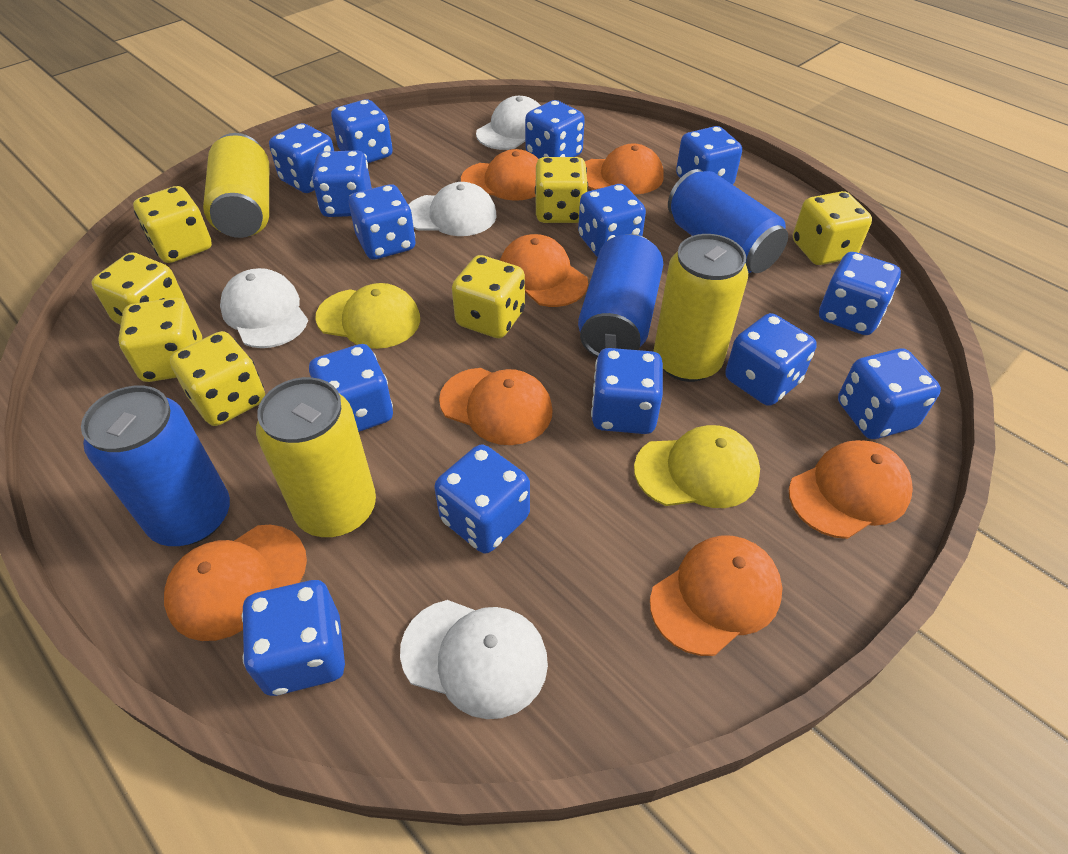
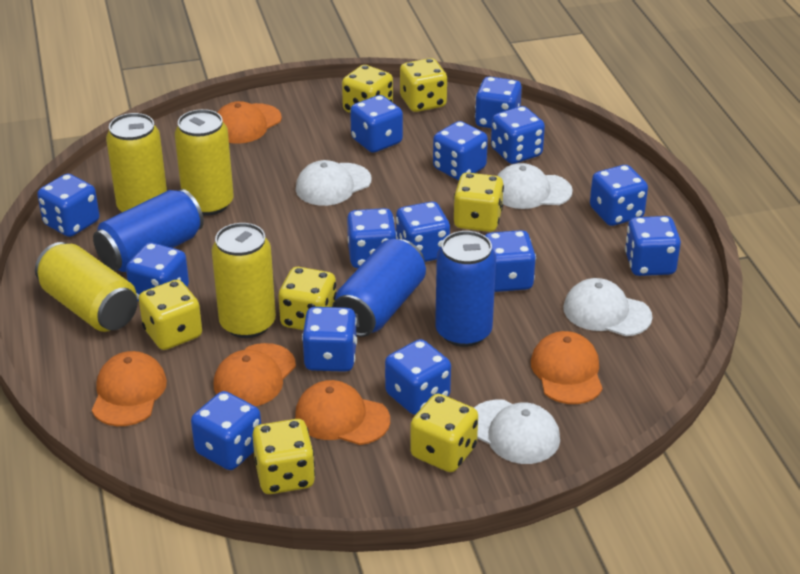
orange cap: 7 -> 5
yellow can: 3 -> 4
yellow cap: 2 -> 0

